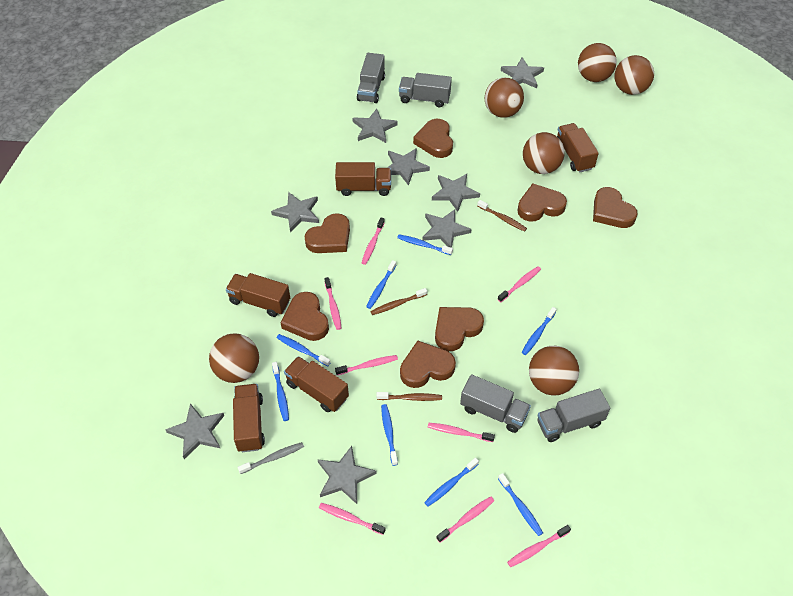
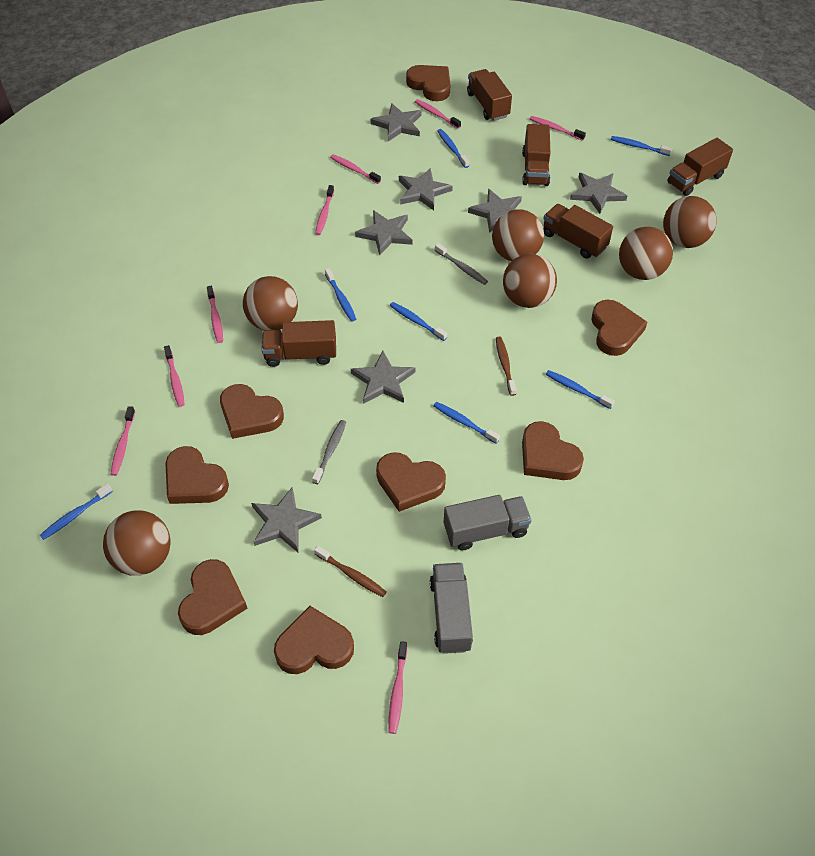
blue toothbrush: 8 -> 7
brown heart: 7 -> 8
brown toothbrush: 3 -> 2
grey star: 8 -> 7
grey toothbrush: 1 -> 2
grey truck: 4 -> 2

